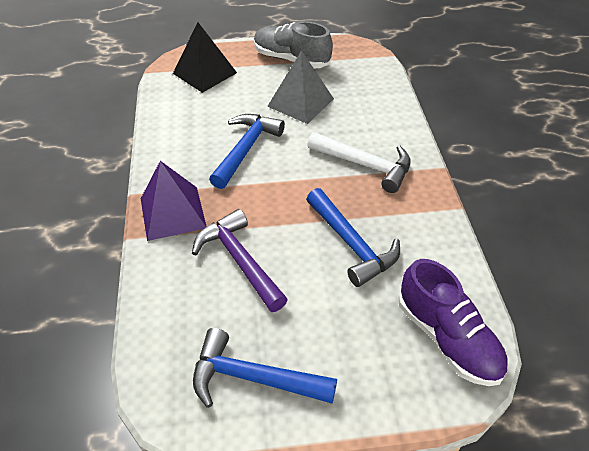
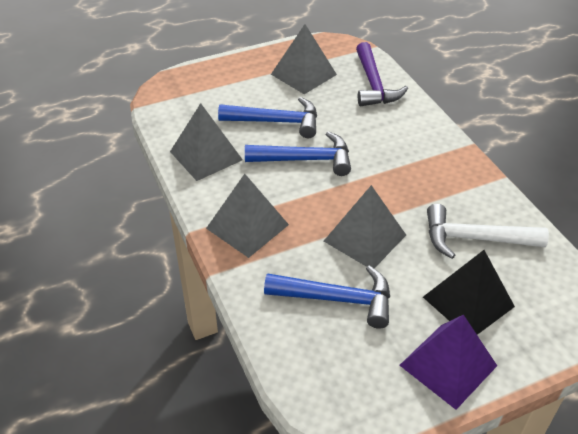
grey pyramid: 1 -> 4
grey shoe: 1 -> 0
purple shoe: 1 -> 0

